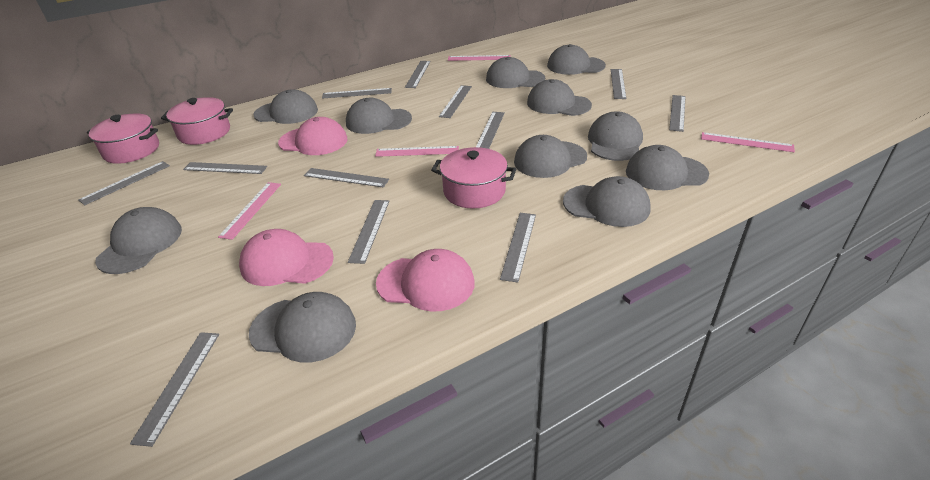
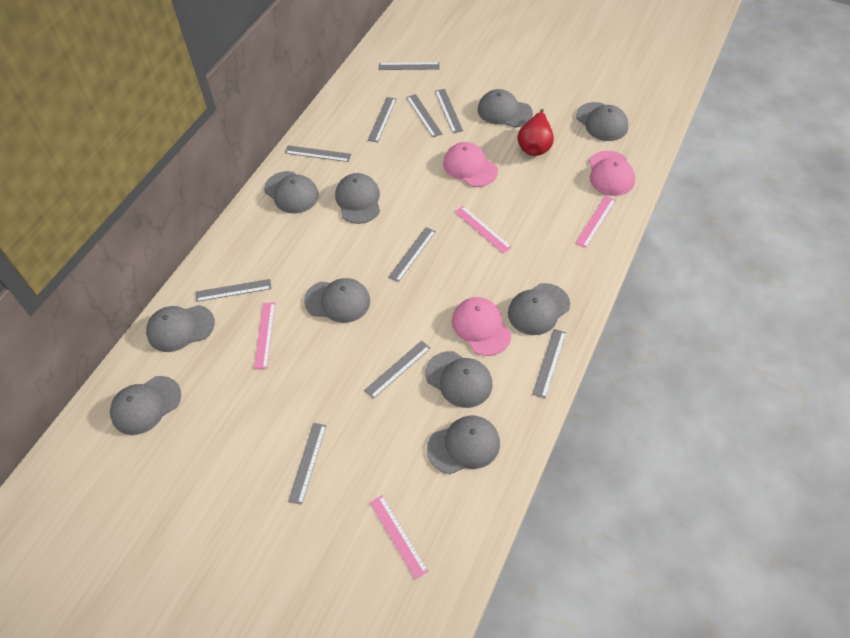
grey cap: 11 -> 10
grey ruler: 12 -> 10
pink pot: 3 -> 0
red pear: 0 -> 1

